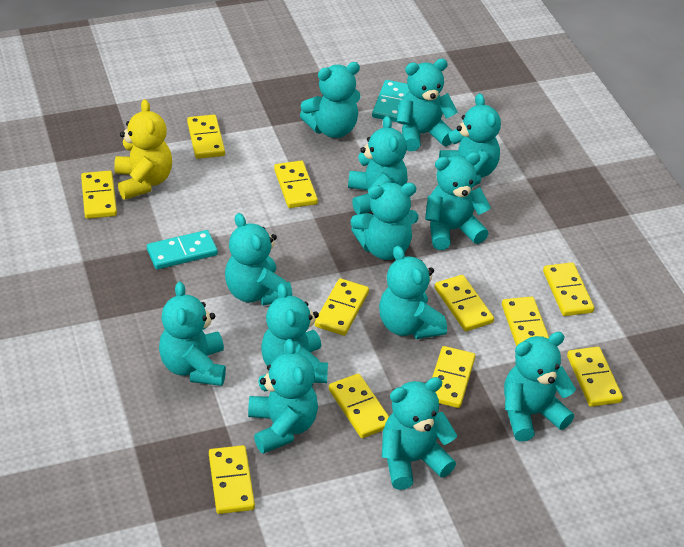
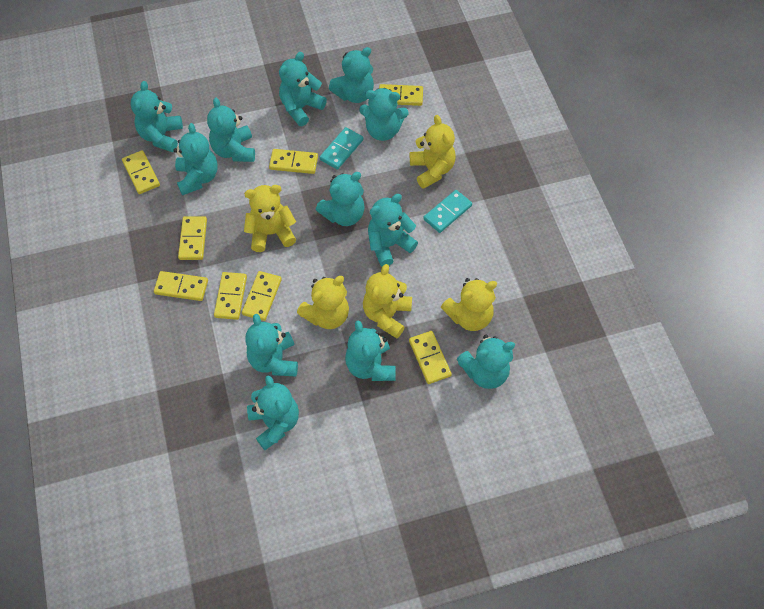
turquoise teddy bear: 13 -> 12
yellow domino: 11 -> 8
yellow teddy bear: 1 -> 5

